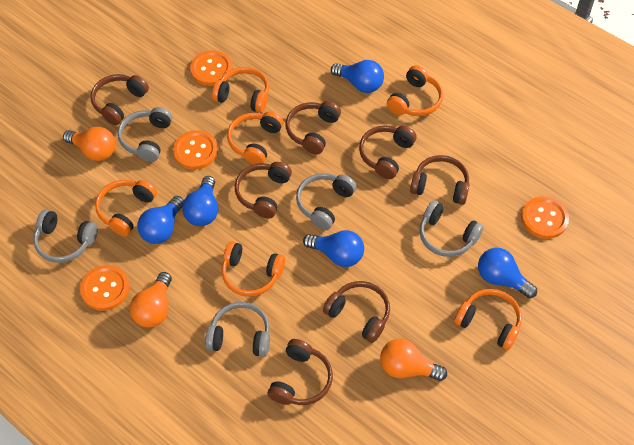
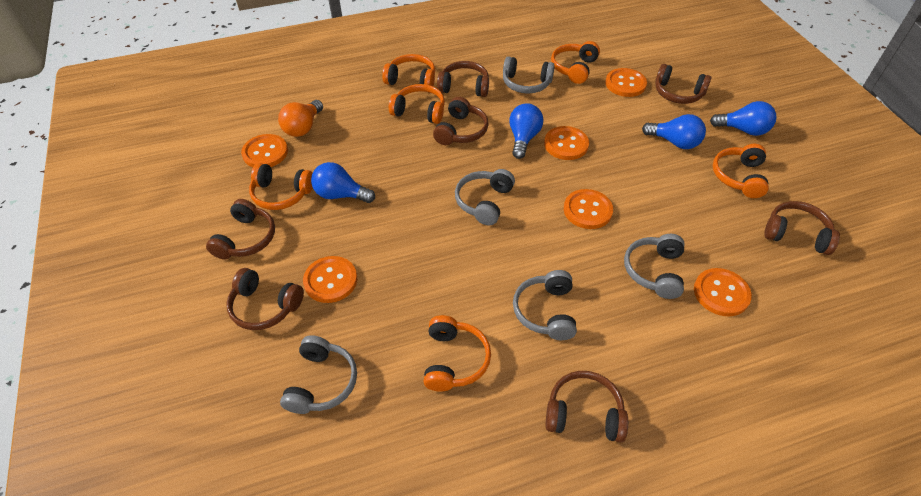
blue light bulb: 5 -> 4
orange button: 4 -> 6
orange light bulb: 3 -> 1

